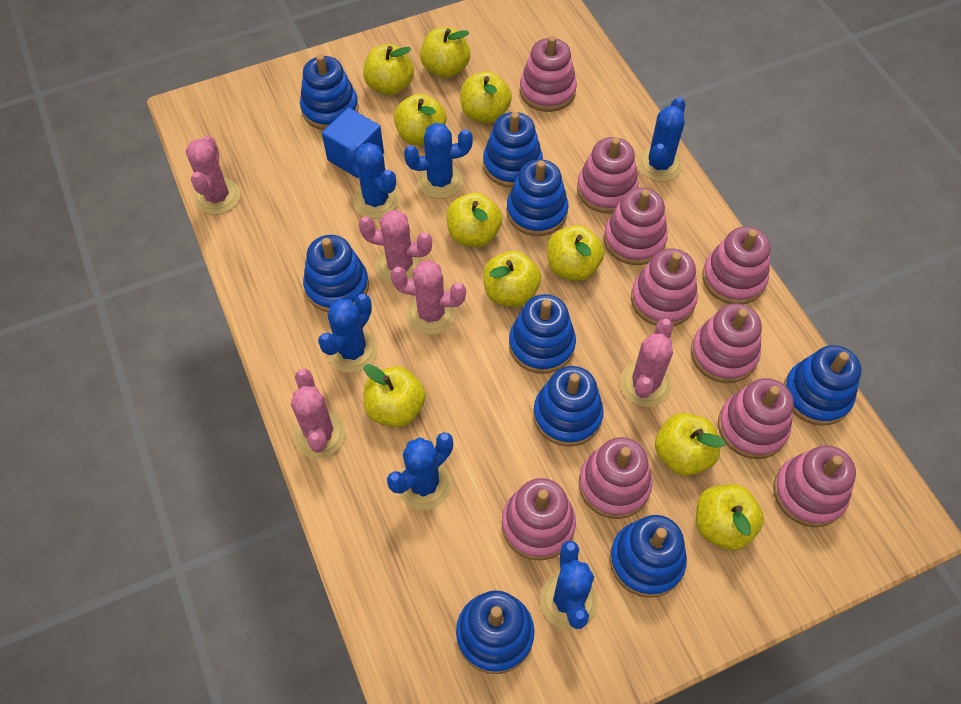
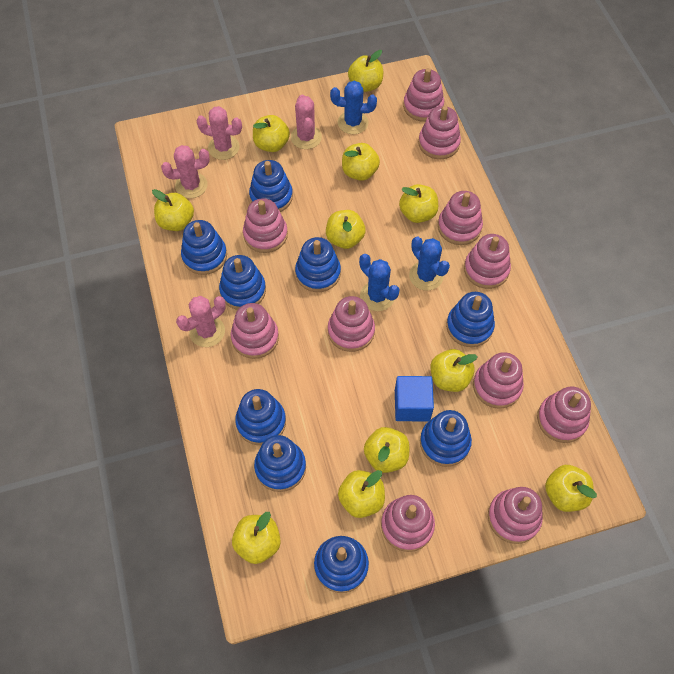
blue cactus: 6 -> 3
pink cactus: 5 -> 4
pink stacking toy: 10 -> 11
yellow apple: 10 -> 11

